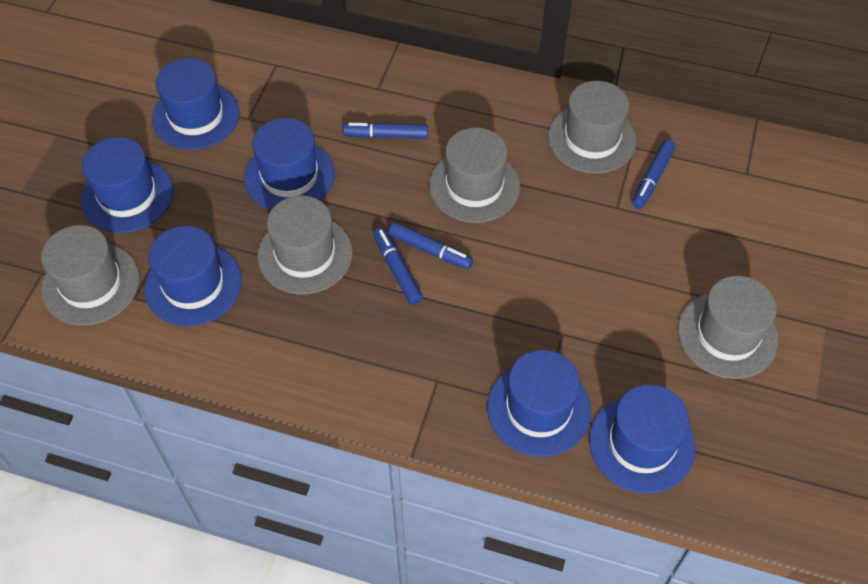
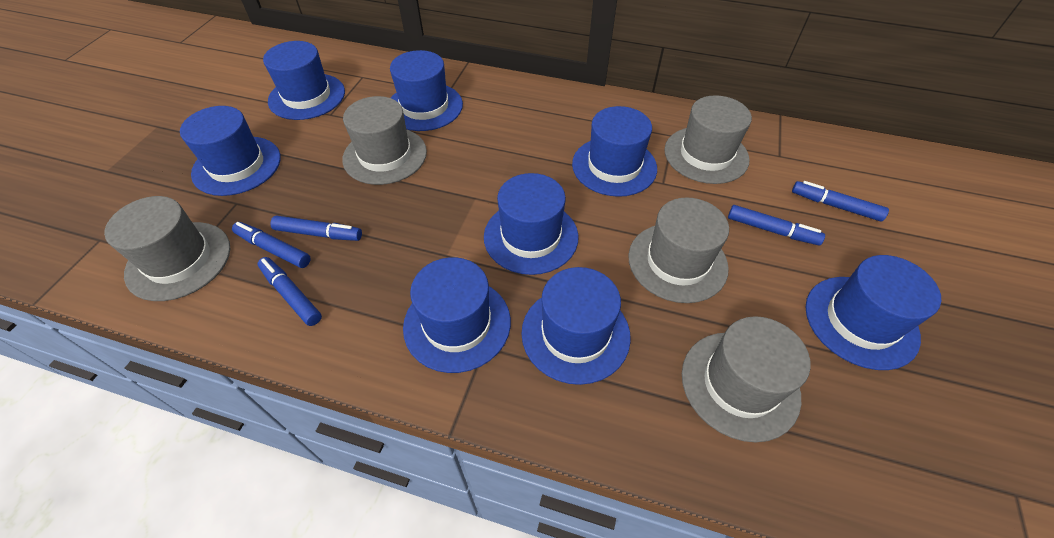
blue hat: 6 -> 8
blue marker: 4 -> 5

